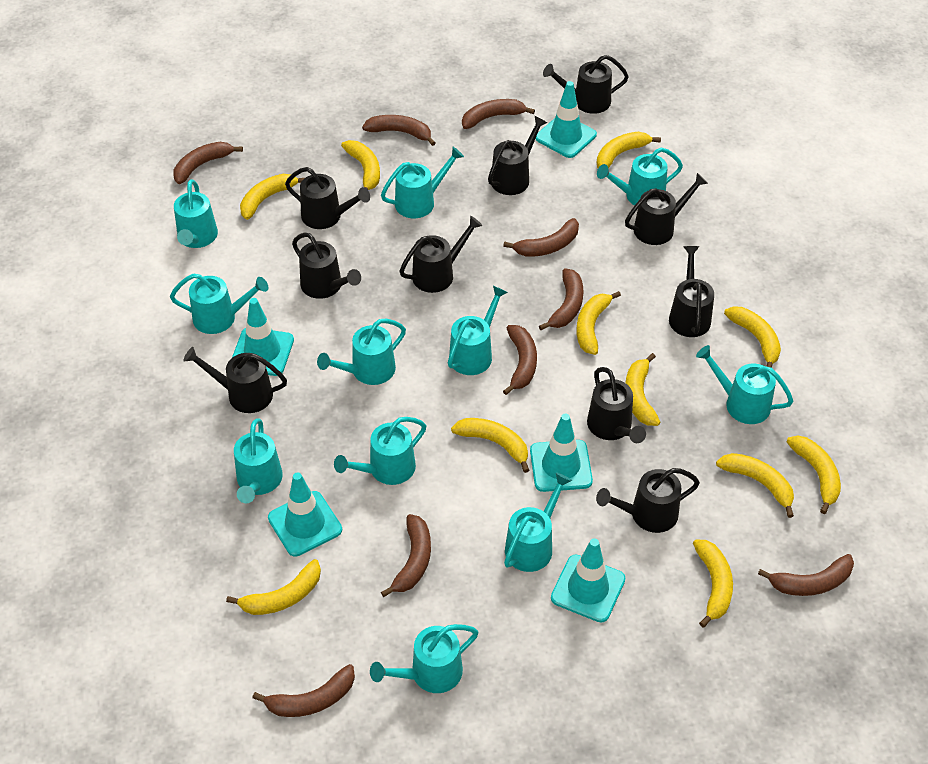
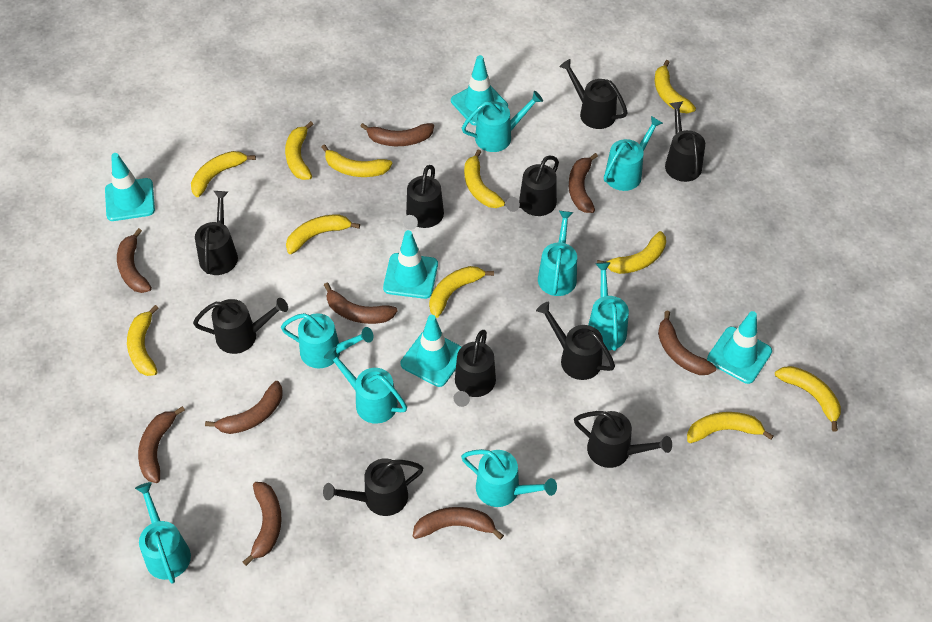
turquoise watering can: 11 -> 8

